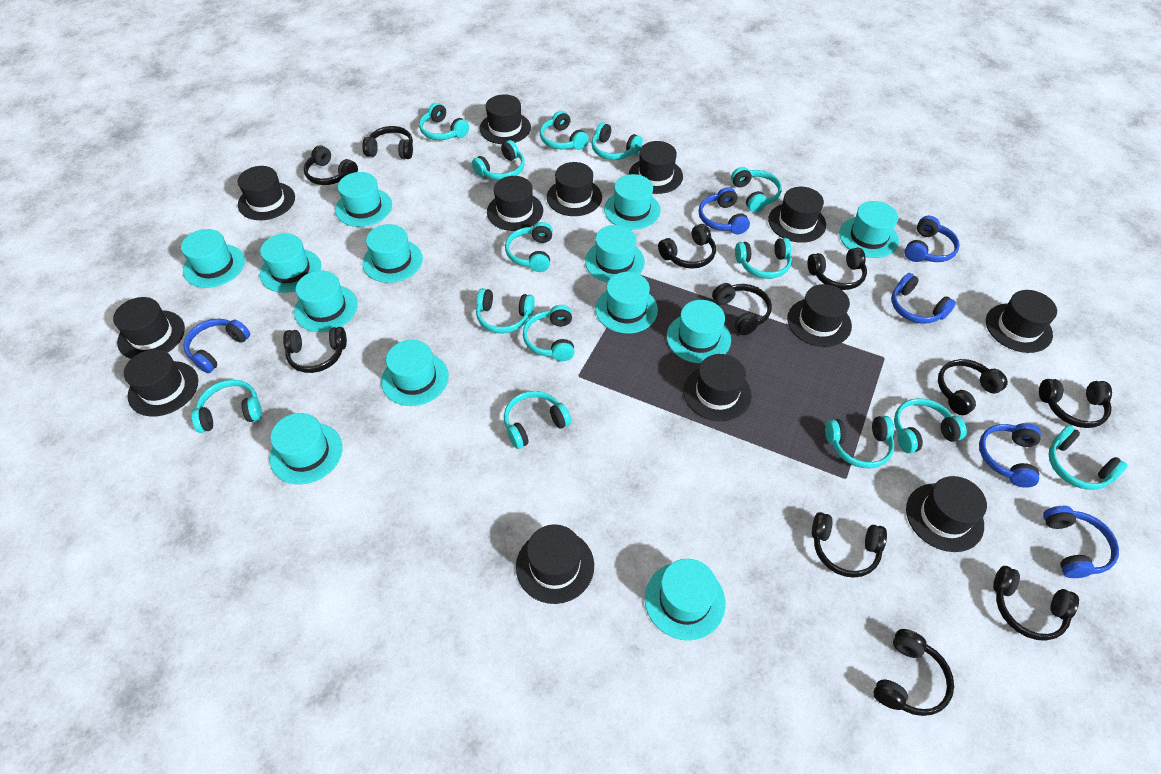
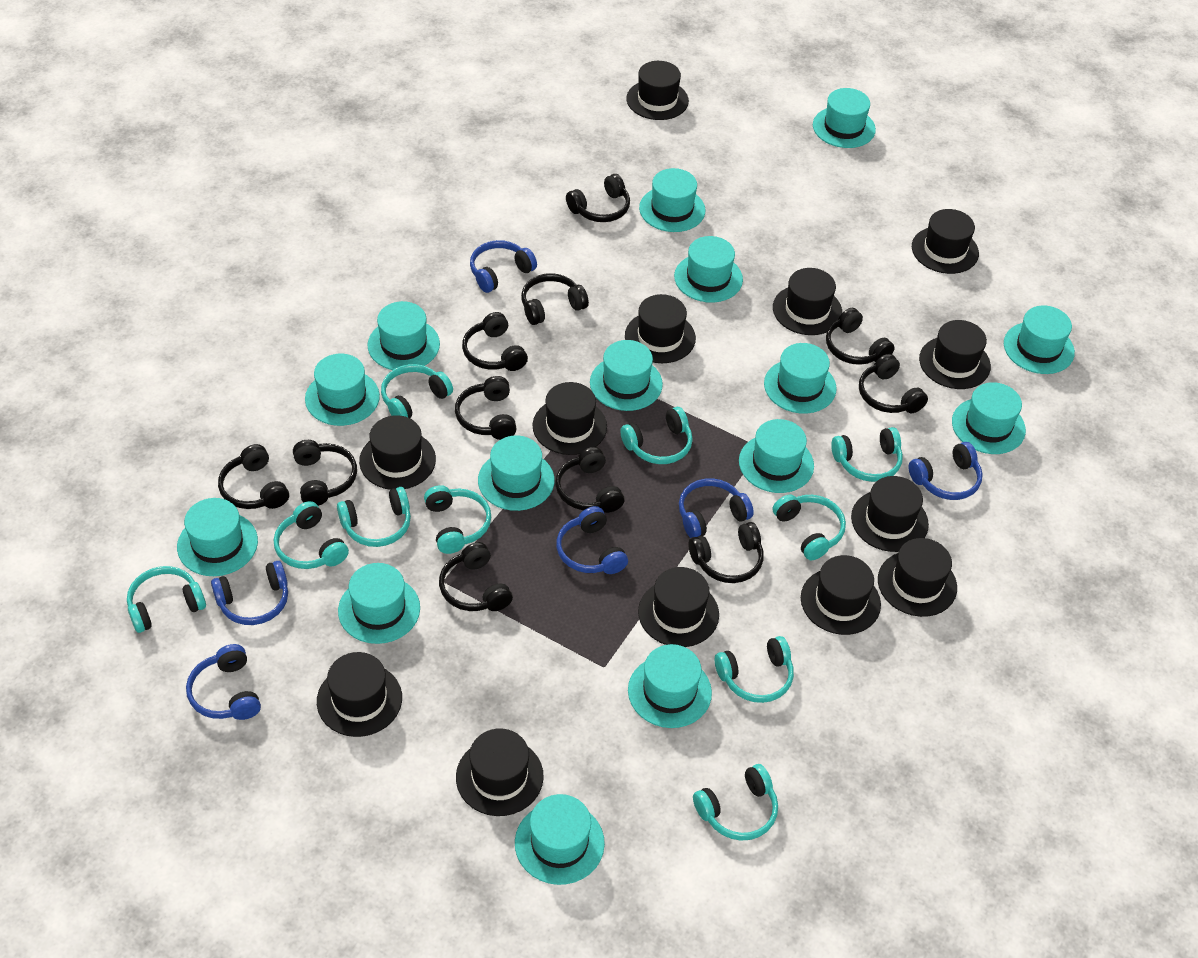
turquoise hat: 13 -> 15
turquoise headphones: 14 -> 10

